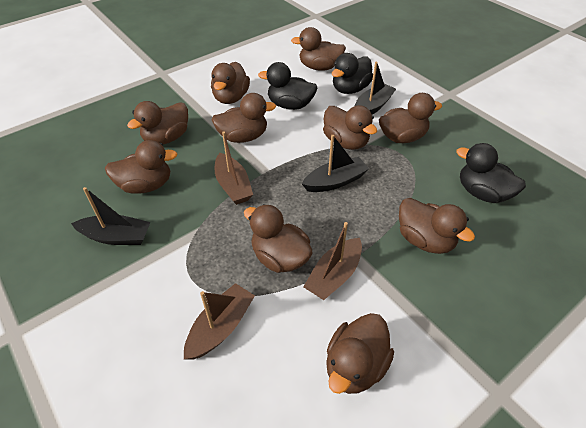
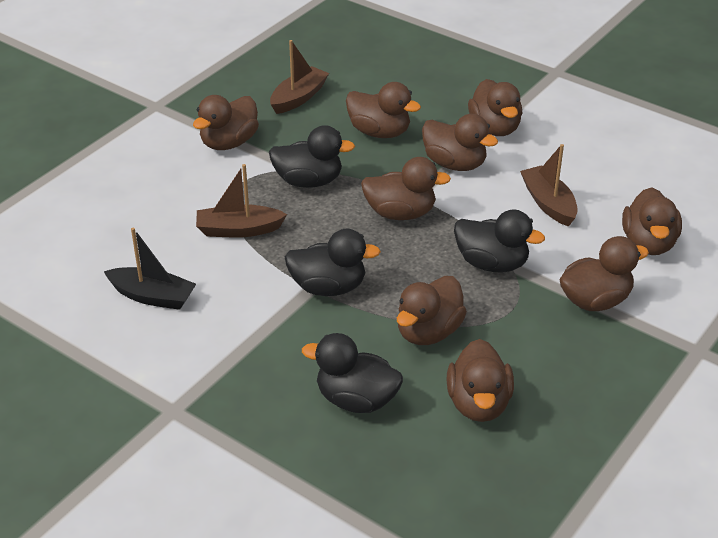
black boat: 3 -> 1
black duck: 3 -> 4
brown duck: 10 -> 9

